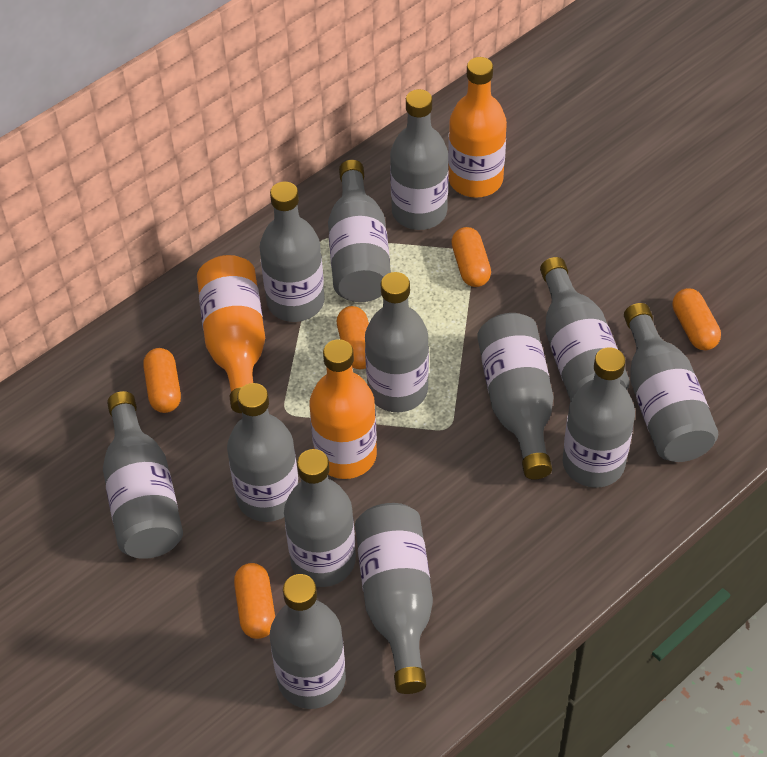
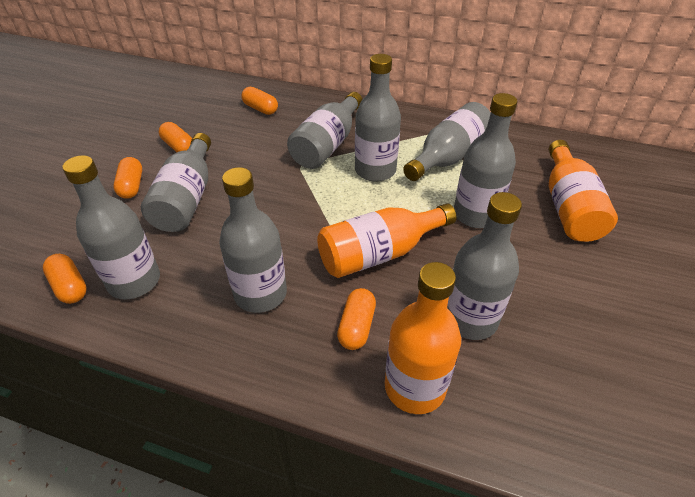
grey bottle: 13 -> 8

